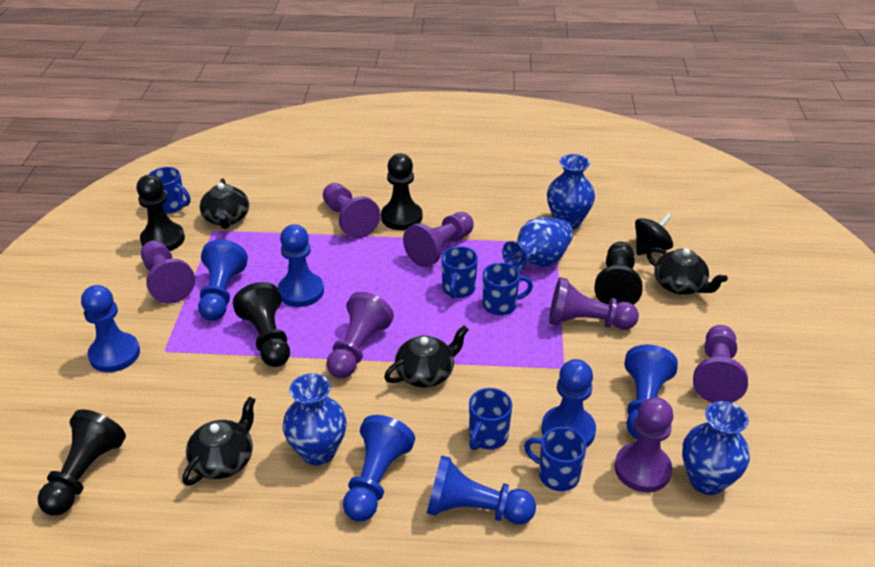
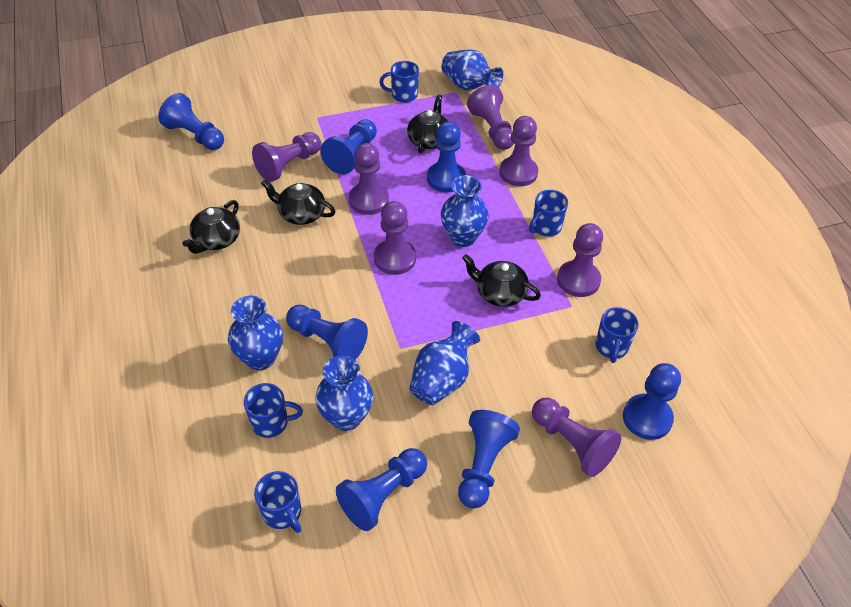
black pawn: 5 -> 0
black spinning top: 1 -> 0
blue vase: 4 -> 5

